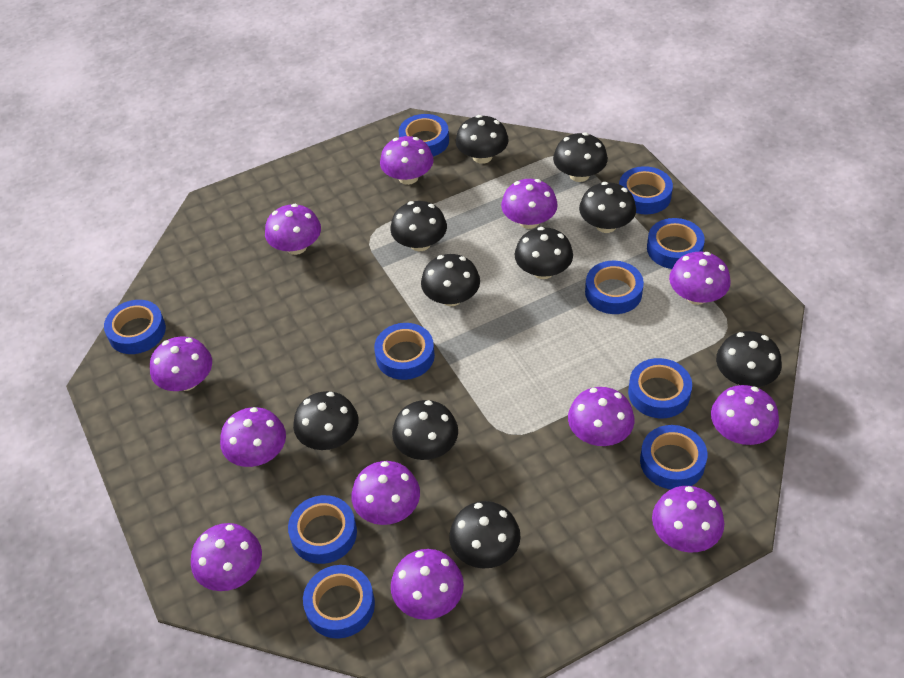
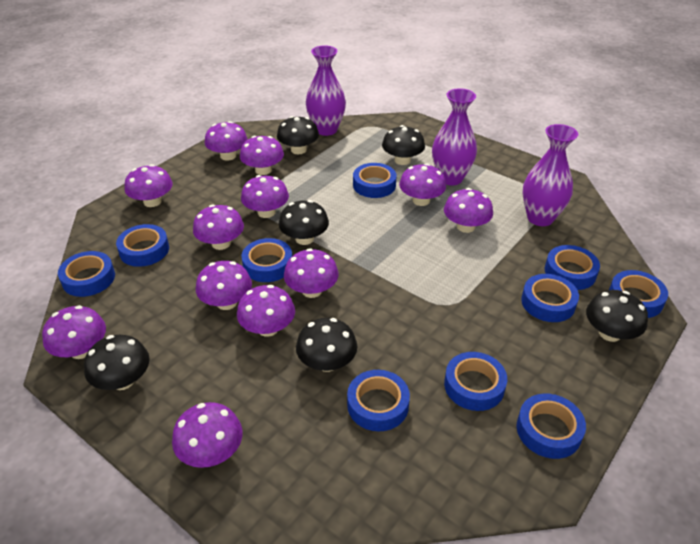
black mushroom: 10 -> 6
purple vase: 0 -> 3

